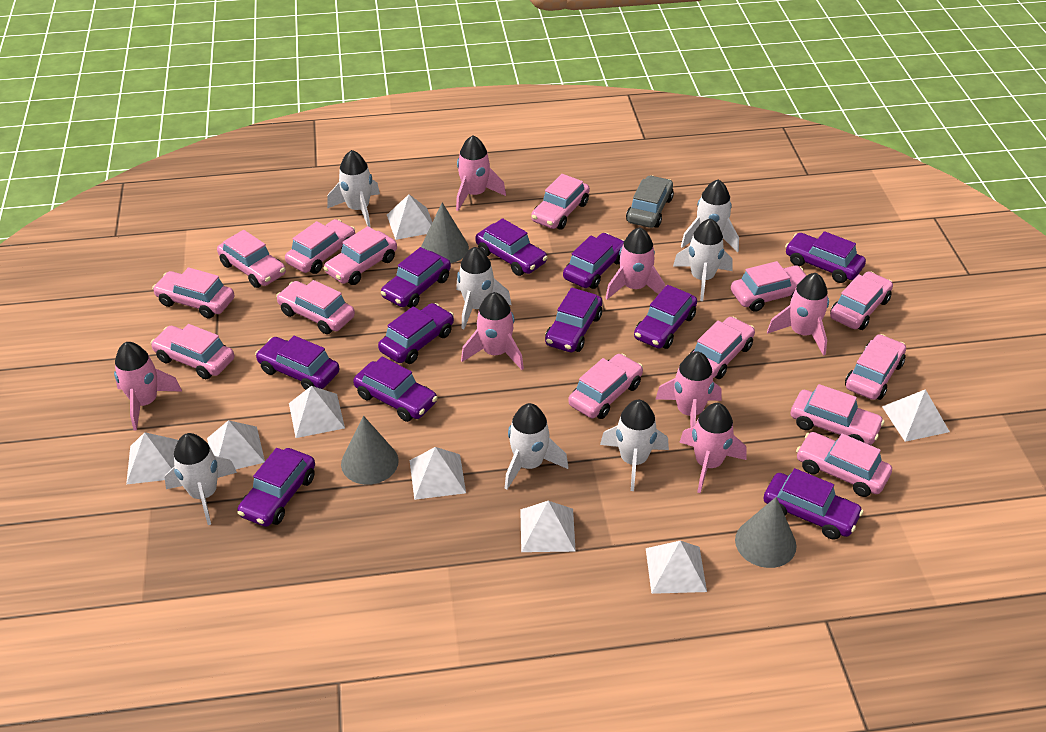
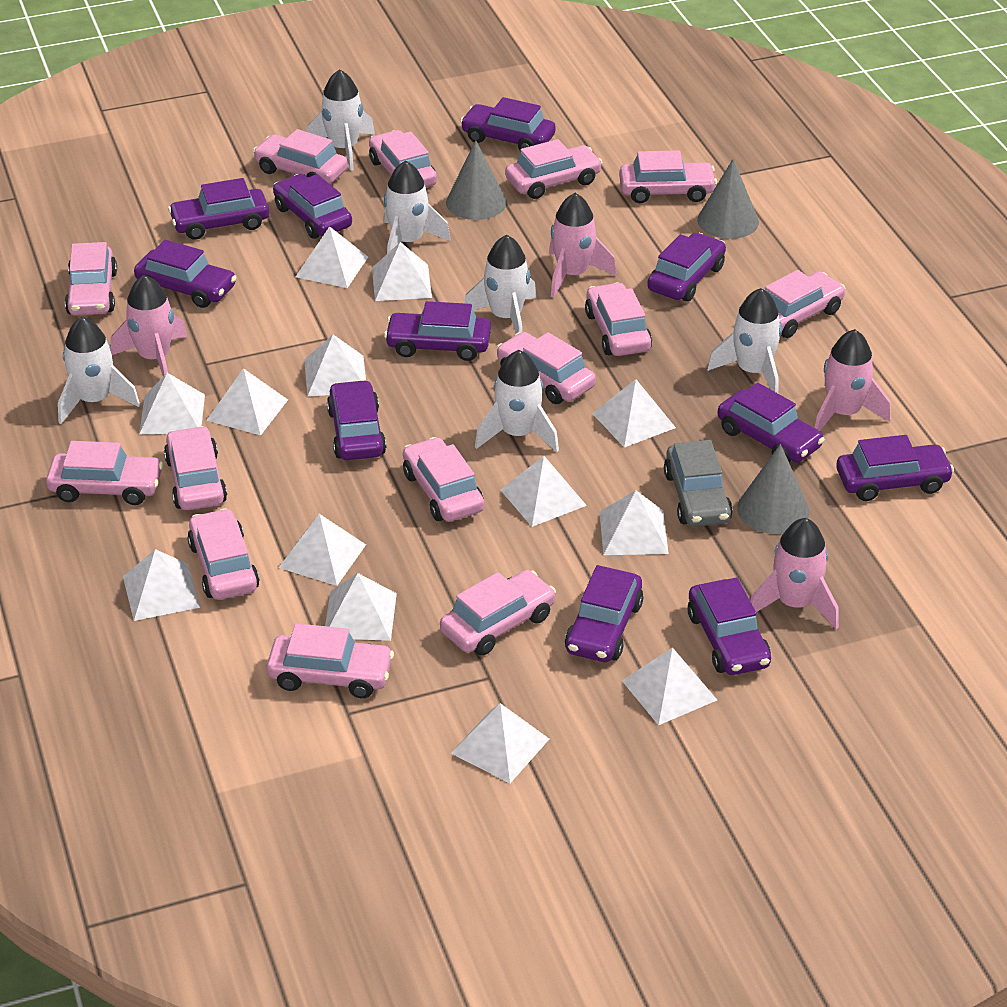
pink rocket: 7 -> 4
white pyramid: 8 -> 13
white rocket: 7 -> 6

